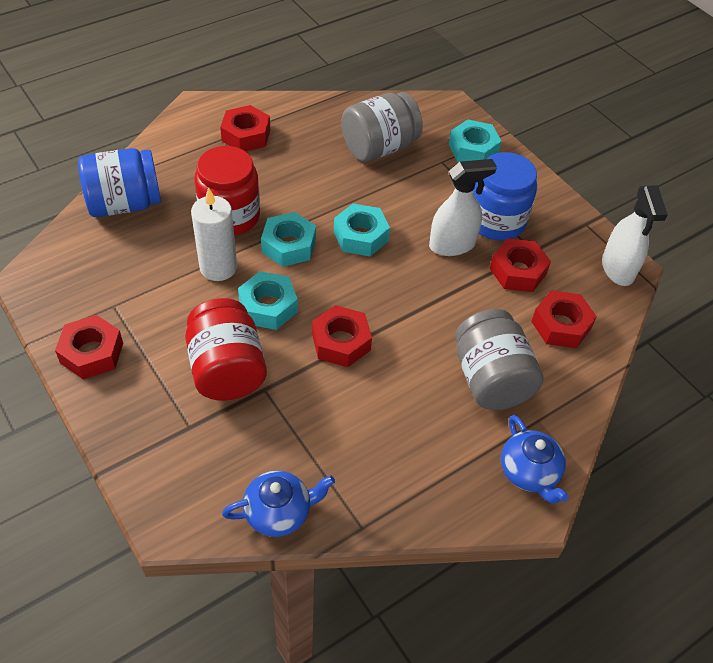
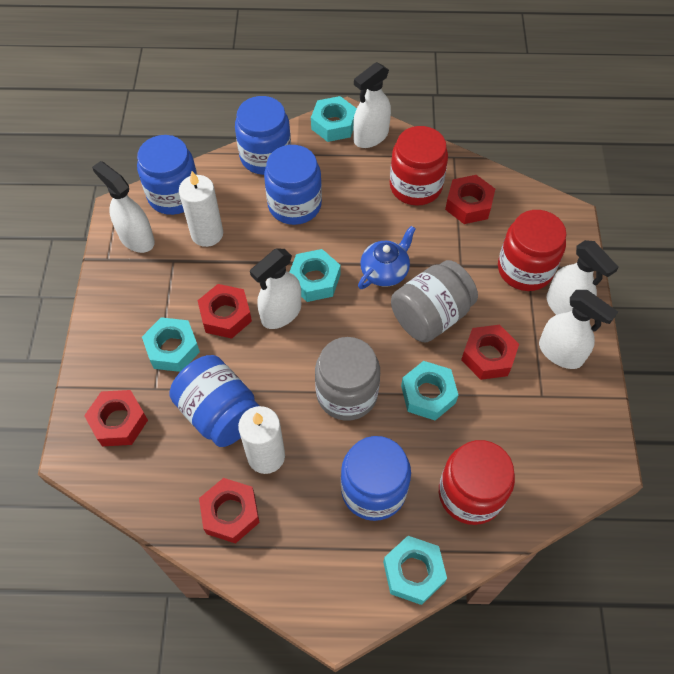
blue jar: 2 -> 5
blue teapot: 2 -> 1
red jar: 2 -> 3
turquoise nut: 4 -> 5
white candle: 1 -> 2
white spray bottle: 2 -> 5

